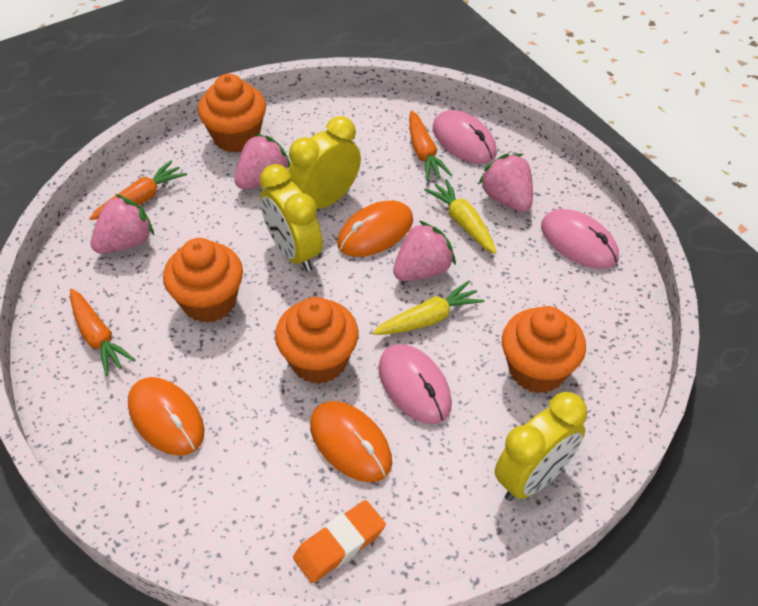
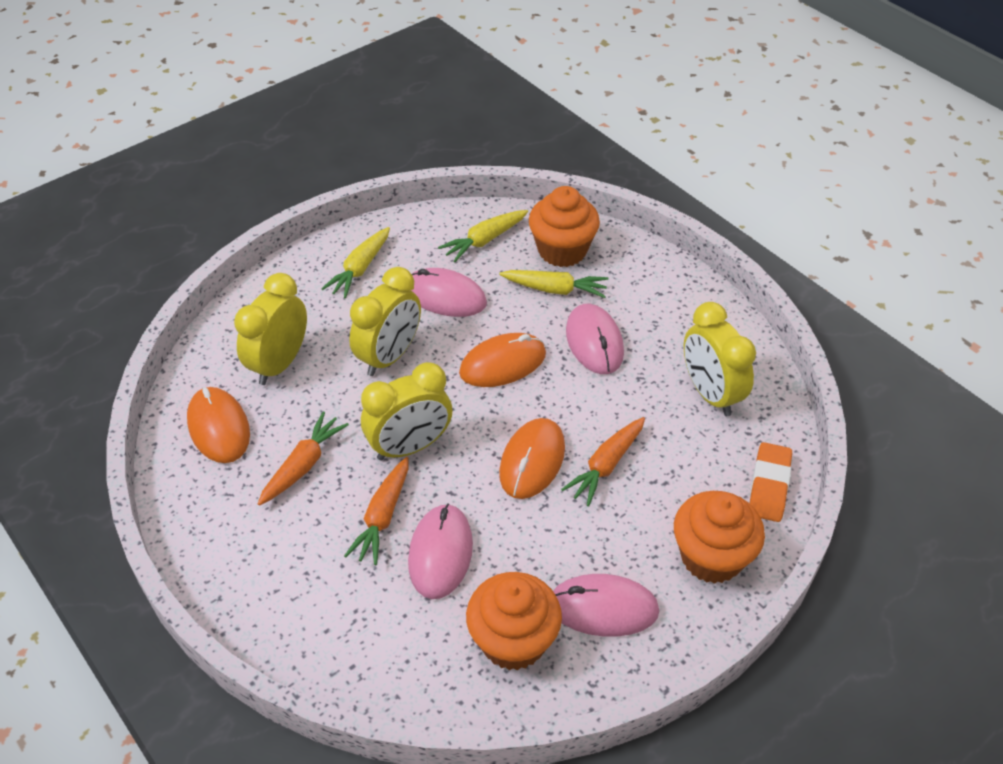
orange cupcake: 4 -> 3
pink mouse: 3 -> 4
pink strawberry: 4 -> 0
yellow carrot: 2 -> 3
yellow clock: 3 -> 4

